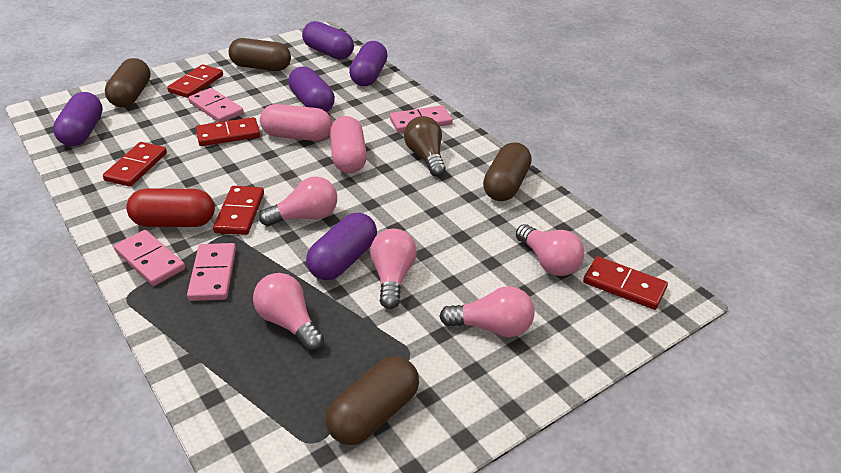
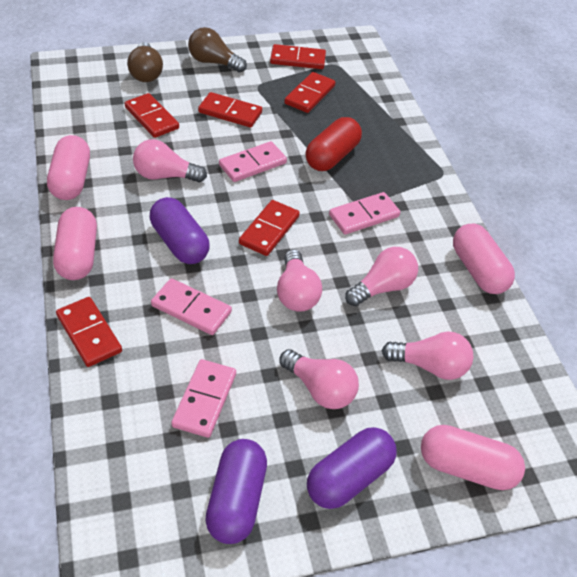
brown capsule: 4 -> 0
brown light bulb: 1 -> 2
pink capsule: 2 -> 4
purple capsule: 5 -> 3
red domino: 5 -> 6

